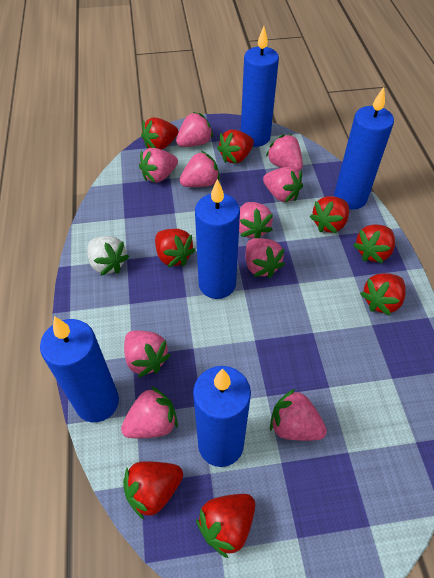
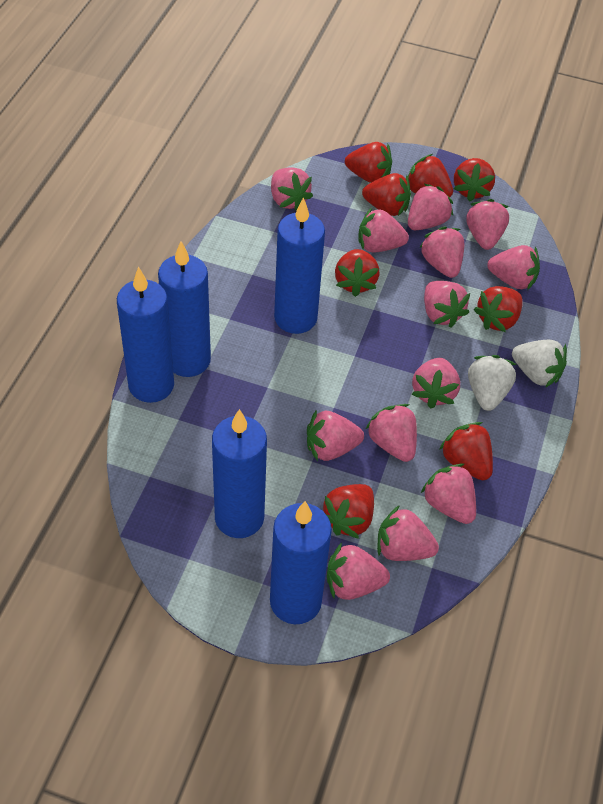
pink strawberry: 10 -> 13
white strawberry: 1 -> 2

